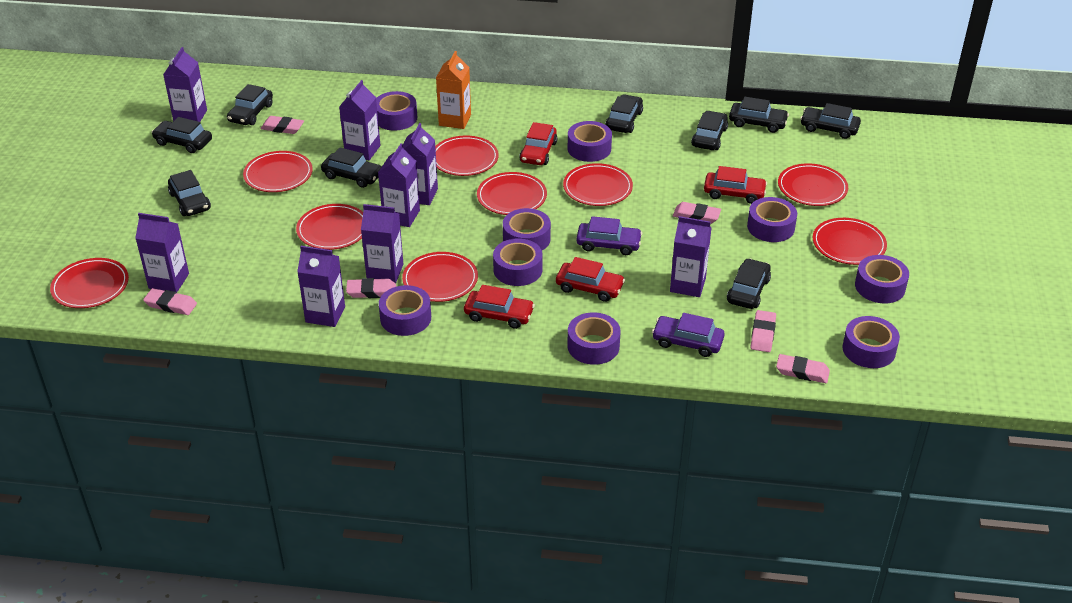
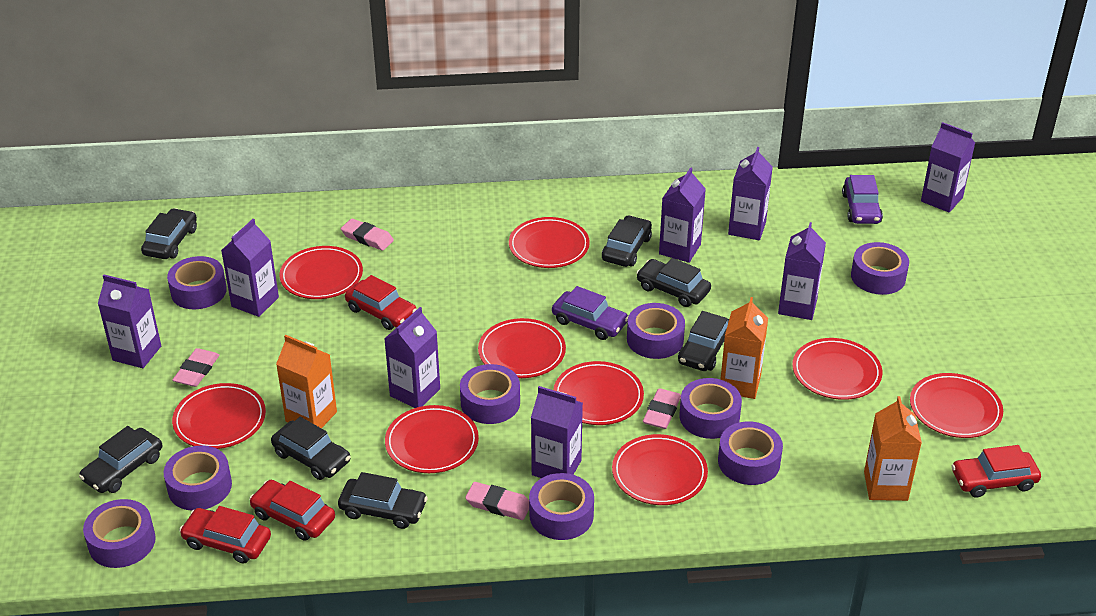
black car: 9 -> 7
orange carton: 1 -> 3
pink eraser: 6 -> 4

